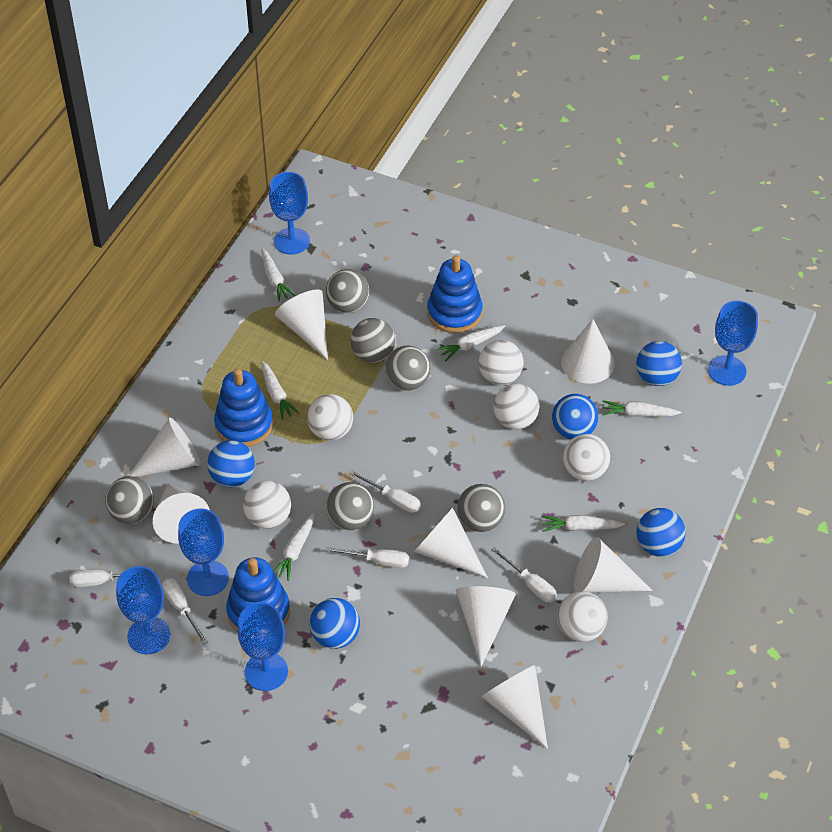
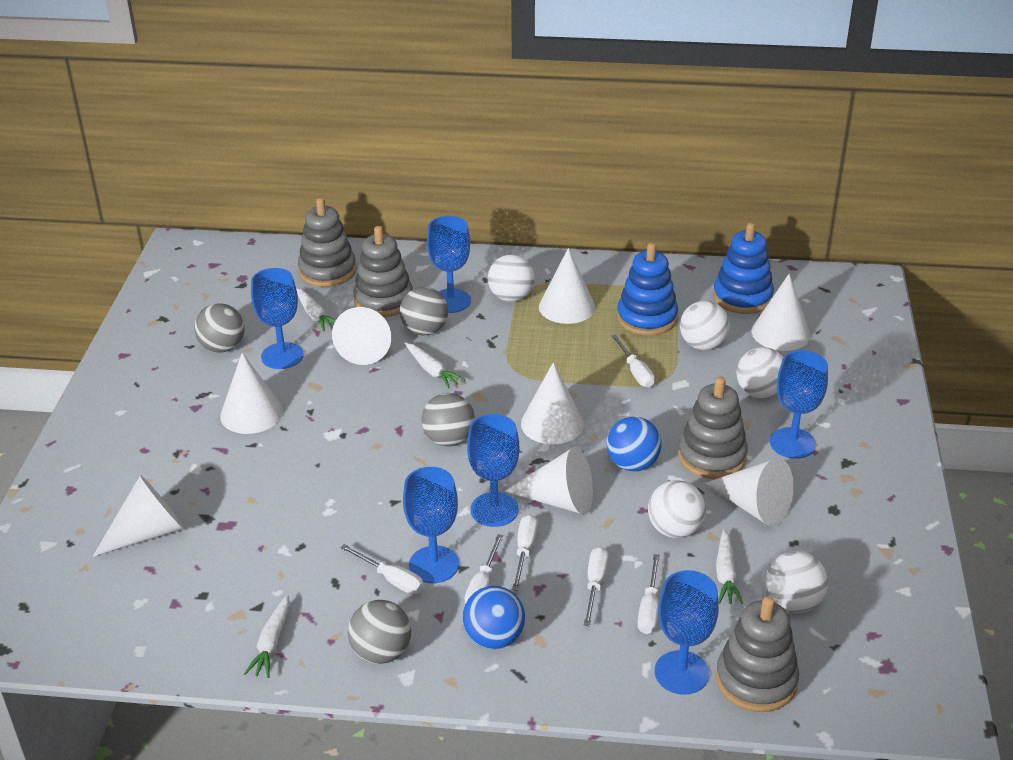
blue ball: 5 -> 2
blue goblet: 5 -> 6
blue stacking toy: 3 -> 2
grey ball: 6 -> 4
grey stacking toy: 0 -> 4
white ball: 6 -> 5
white carrot: 6 -> 4
white screwdriver: 5 -> 6

